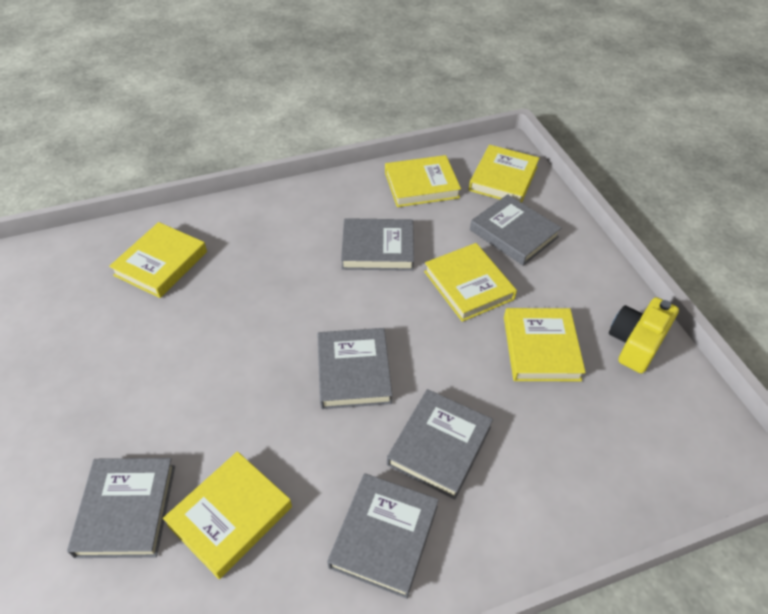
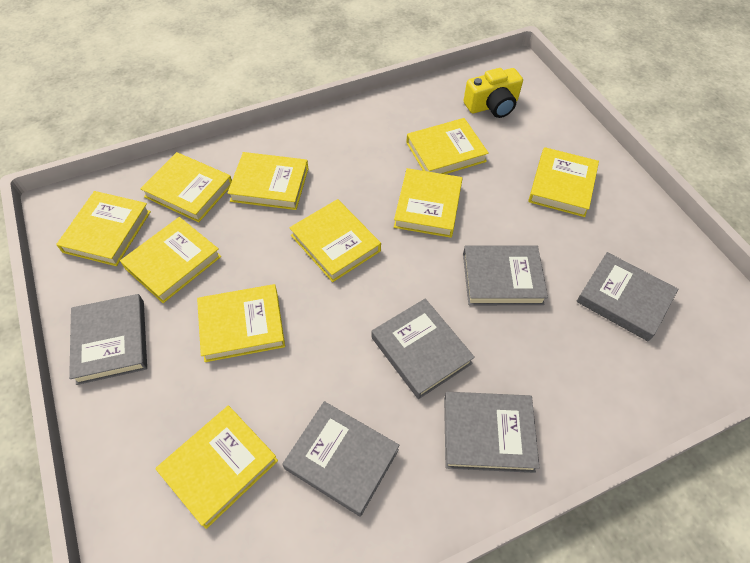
yellow book: 6 -> 10

